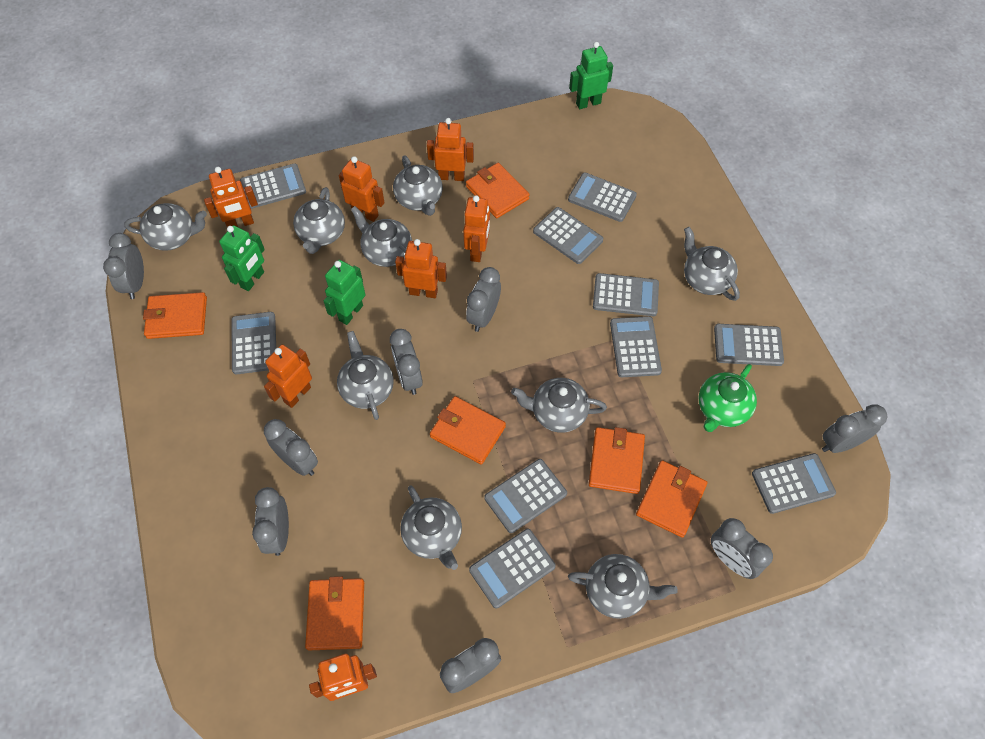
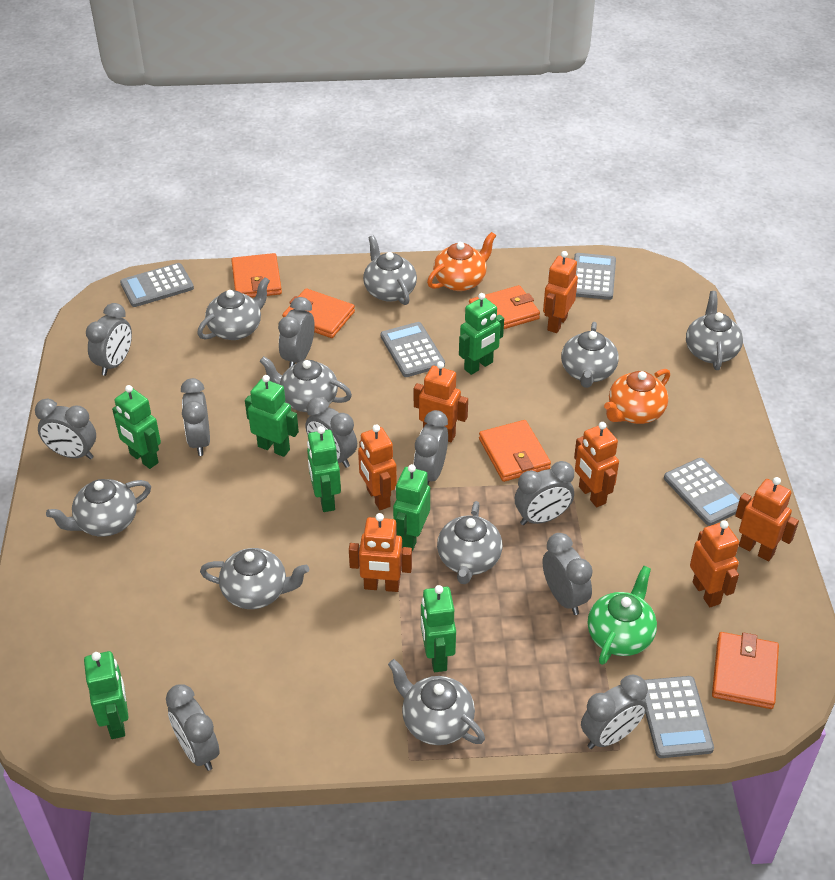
green robot: 3 -> 7
grey calculator: 10 -> 5
grey clock: 8 -> 10
orange teapot: 0 -> 2
orange wallet: 6 -> 5

